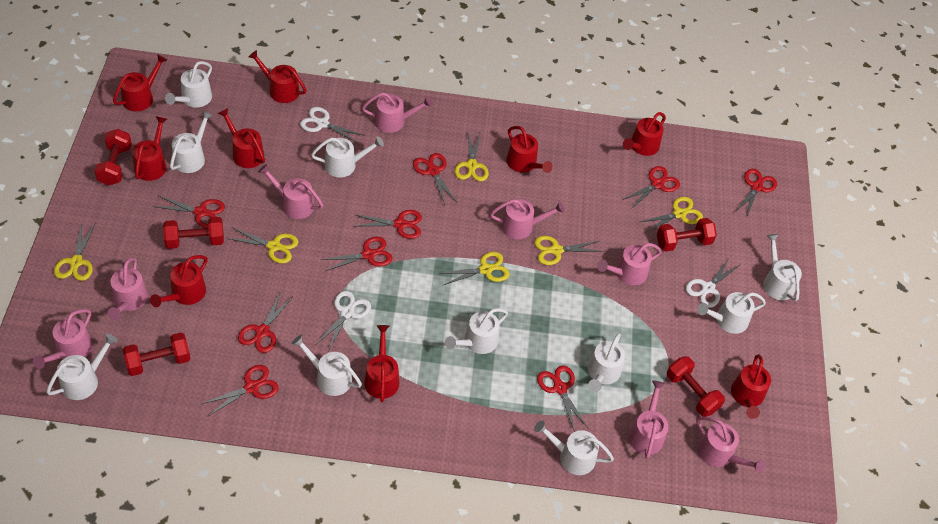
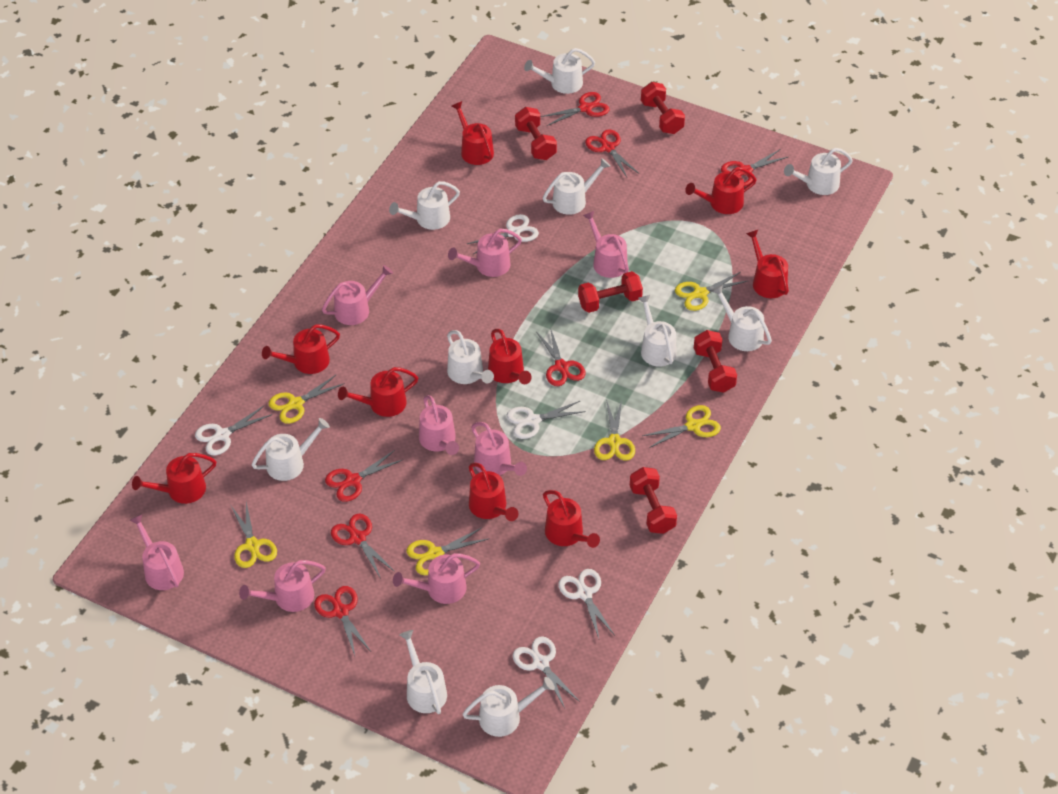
red scissors: 9 -> 7
white scissors: 3 -> 5

